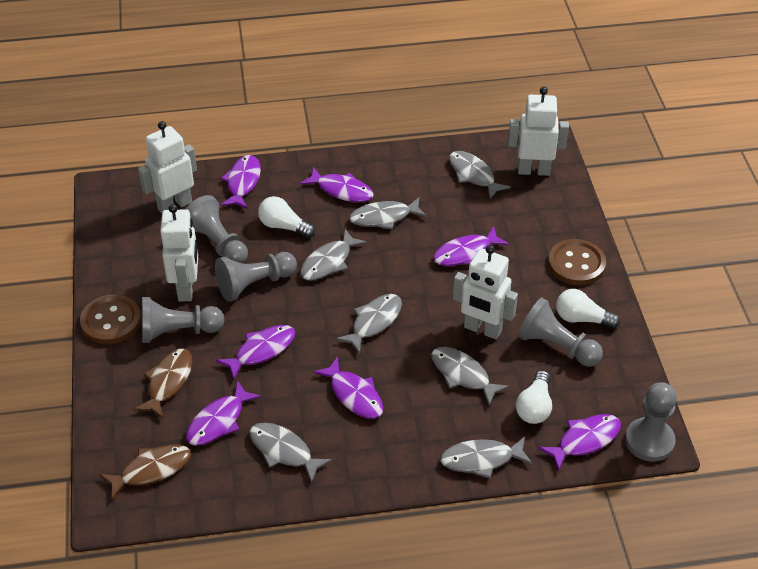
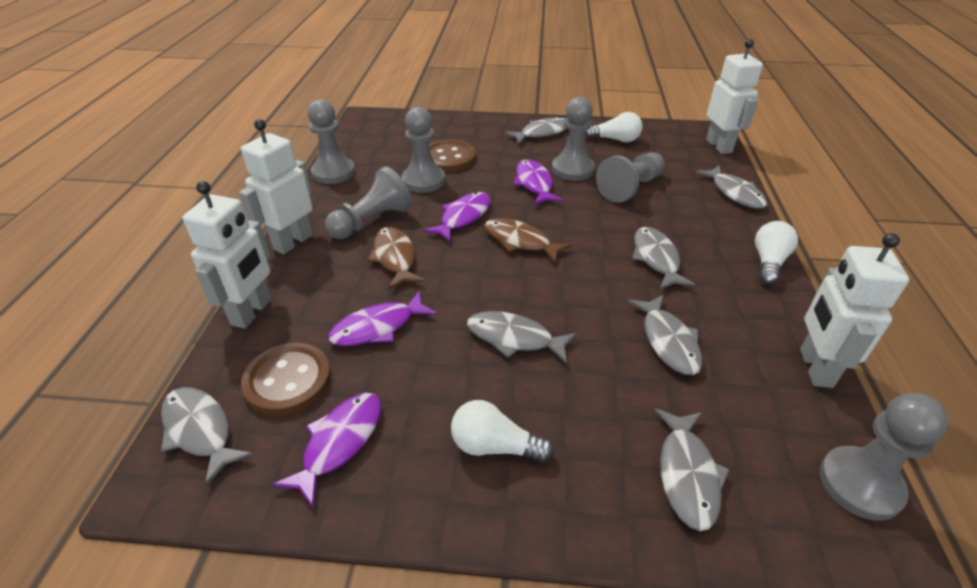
grey pawn: 5 -> 6
purple fish: 7 -> 4

